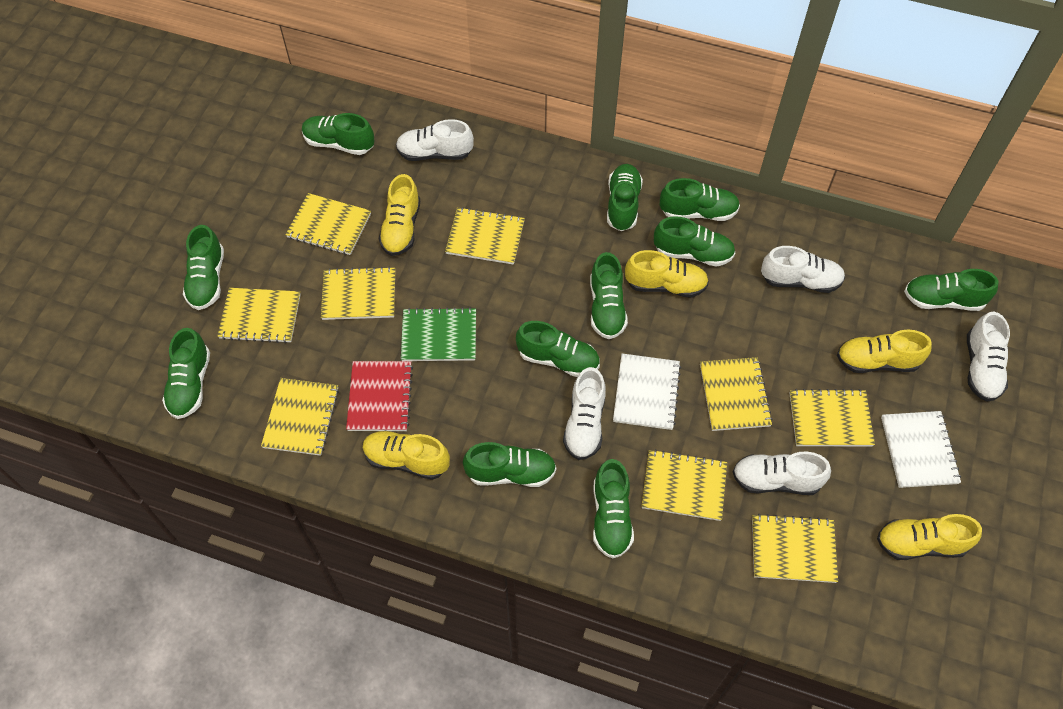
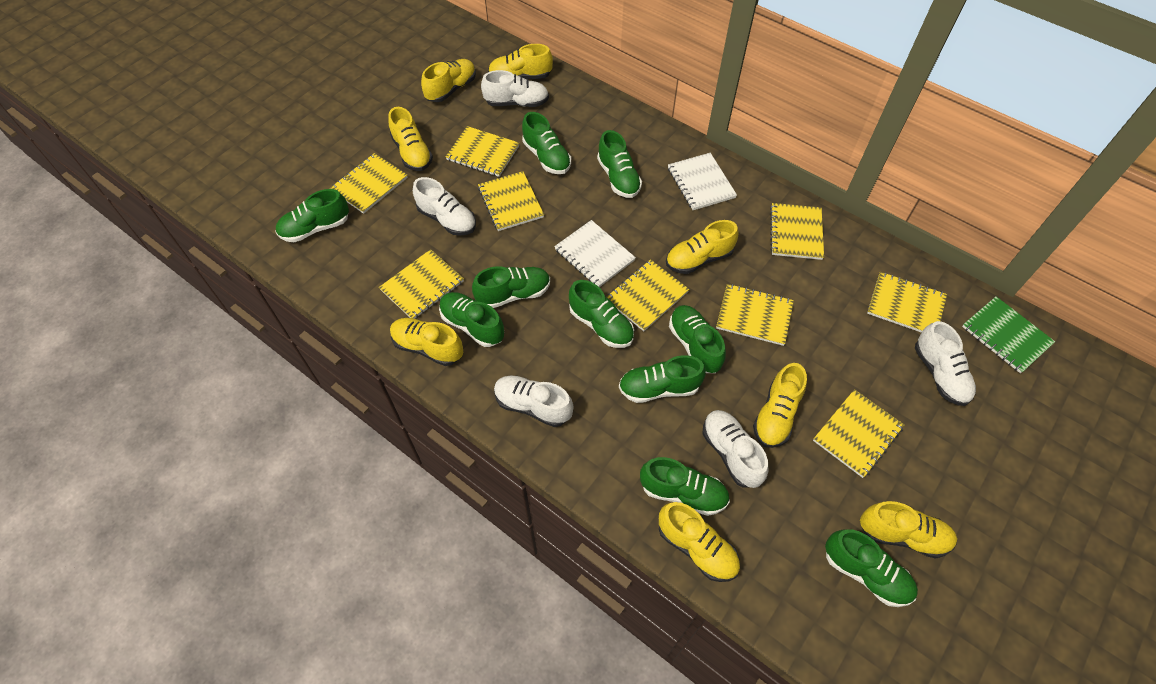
green shoe: 11 -> 10
red notebook: 1 -> 0
yellow shoe: 5 -> 8

